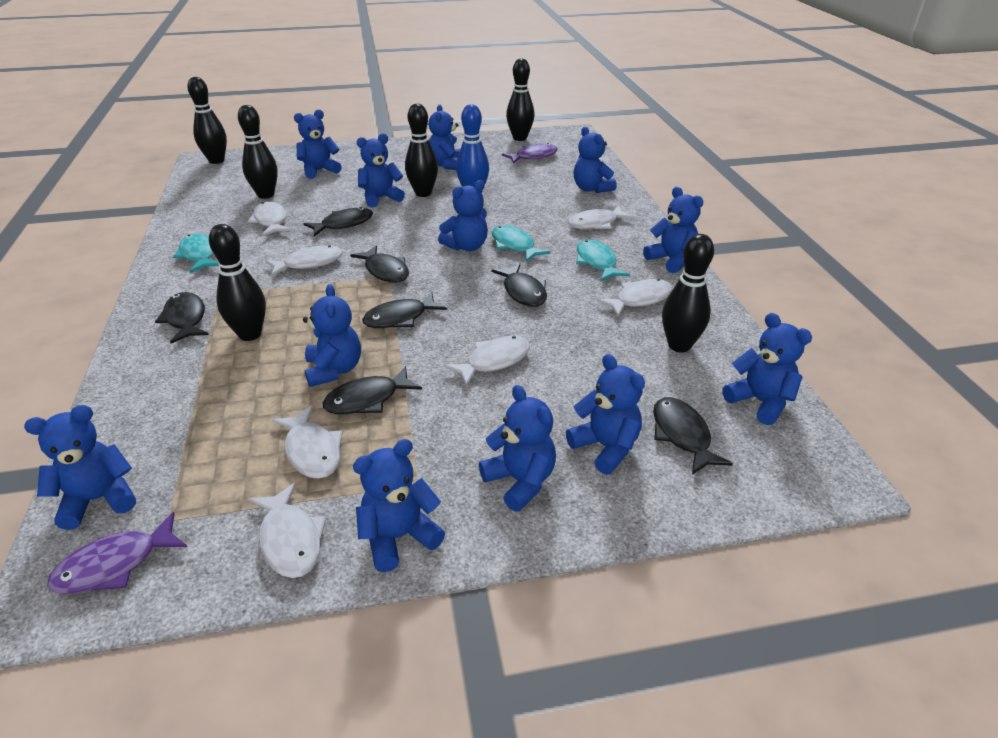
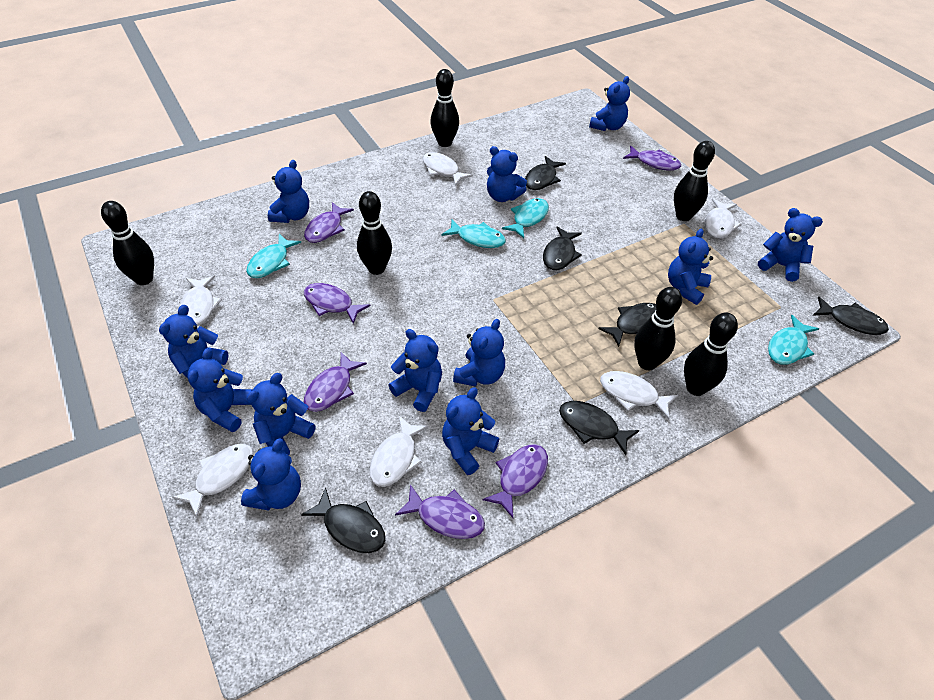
black fish: 7 -> 6
blue bowling pin: 1 -> 0
purple fish: 2 -> 6
turquoise fish: 3 -> 4
white fish: 7 -> 6

